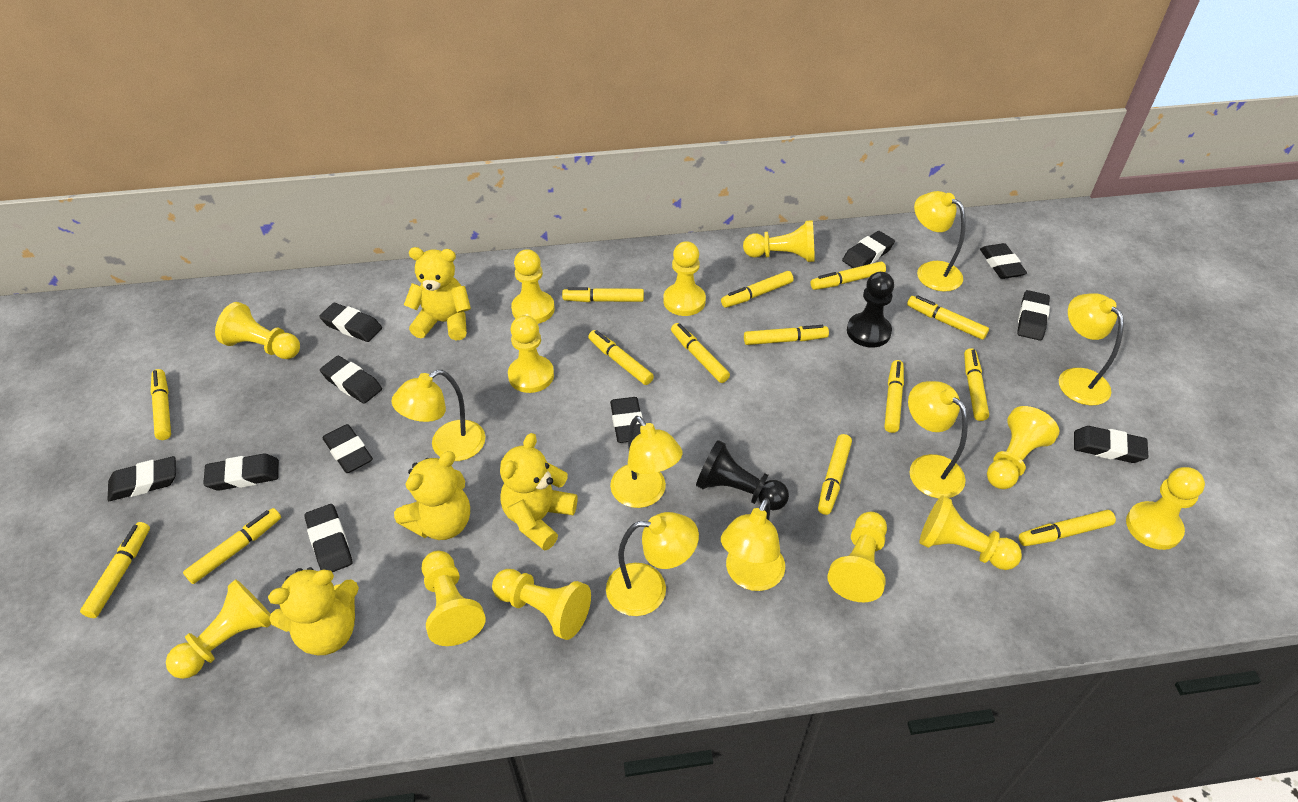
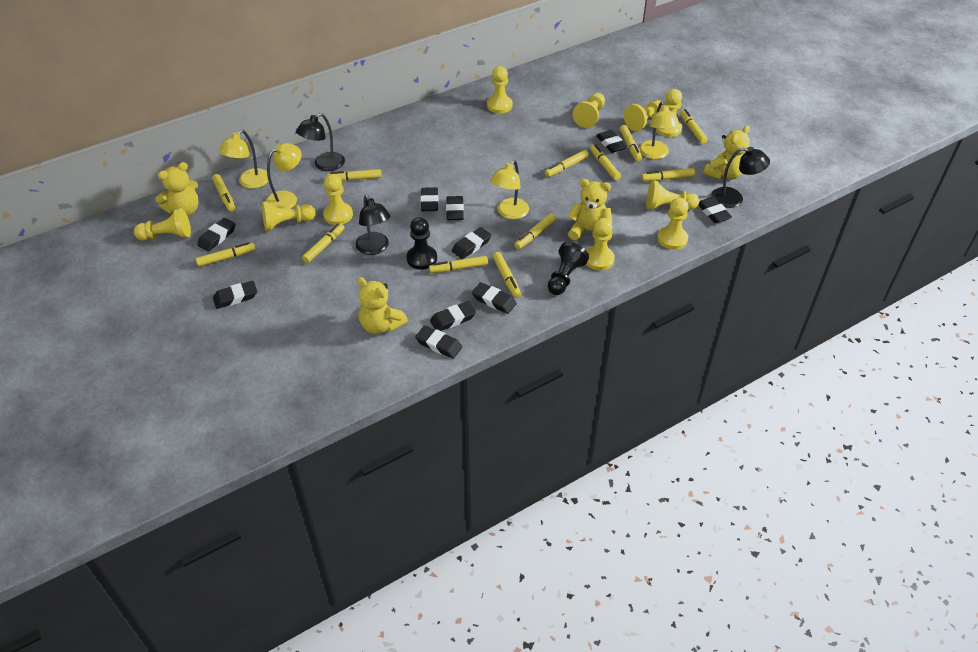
black eraser: 11 -> 10
black lamp: 0 -> 3
yellow lamp: 7 -> 4
yellow marker: 14 -> 12
yellow pawn: 12 -> 10

